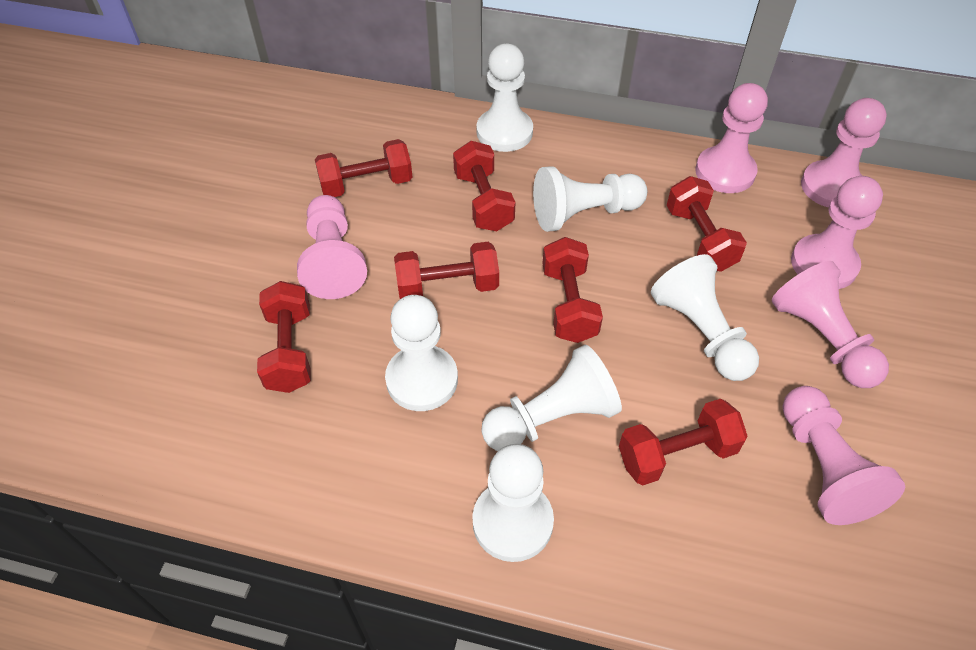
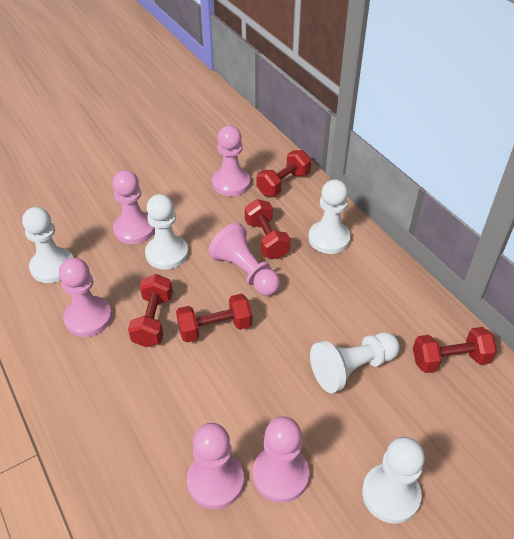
red dumbbell: 7 -> 5
white pawn: 6 -> 5

